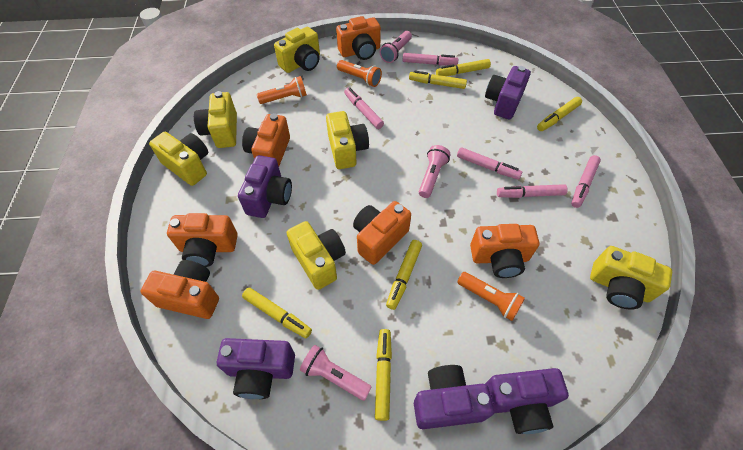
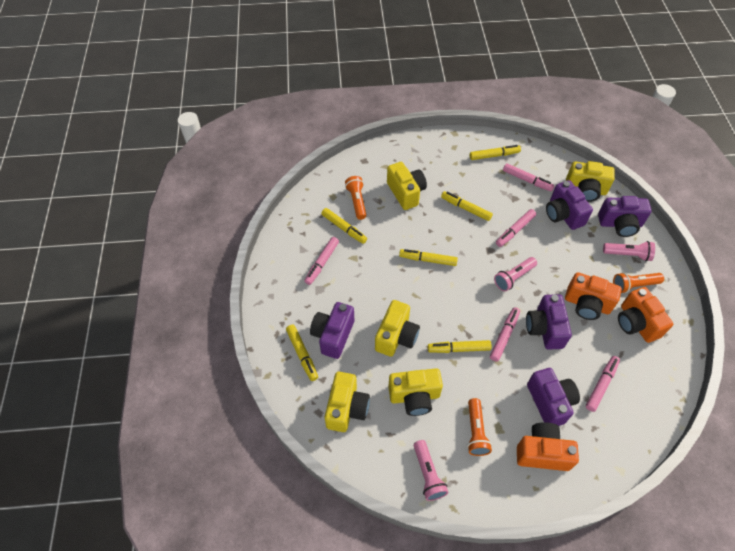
orange camera: 6 -> 3
yellow camera: 6 -> 5

